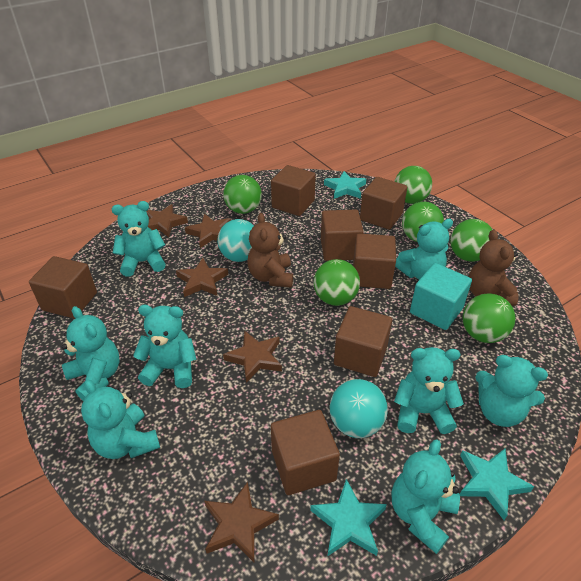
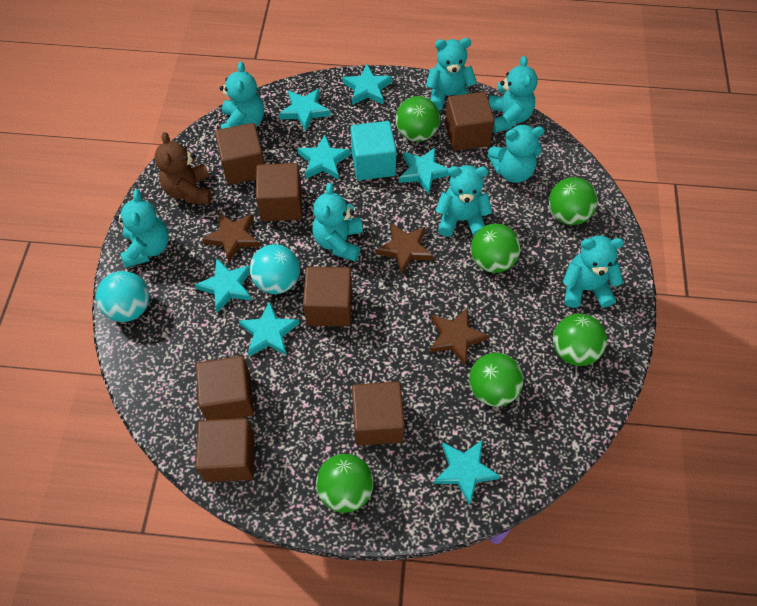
brown star: 5 -> 3
brown teddy bear: 2 -> 1
turquoise star: 3 -> 7

